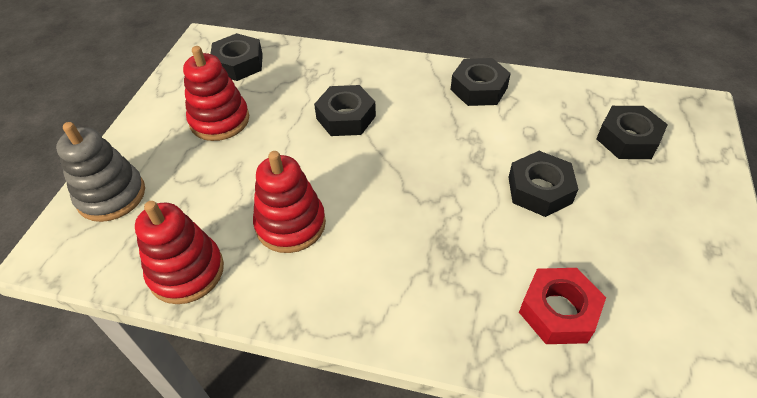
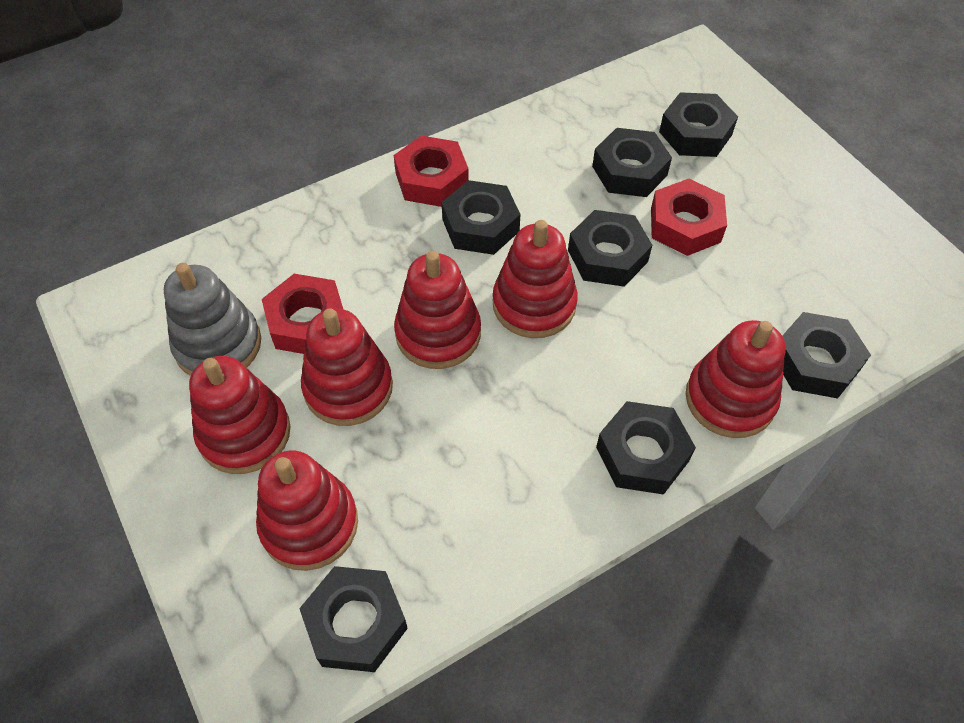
black nut: 5 -> 7
red nut: 1 -> 3
red stacking toy: 3 -> 6

